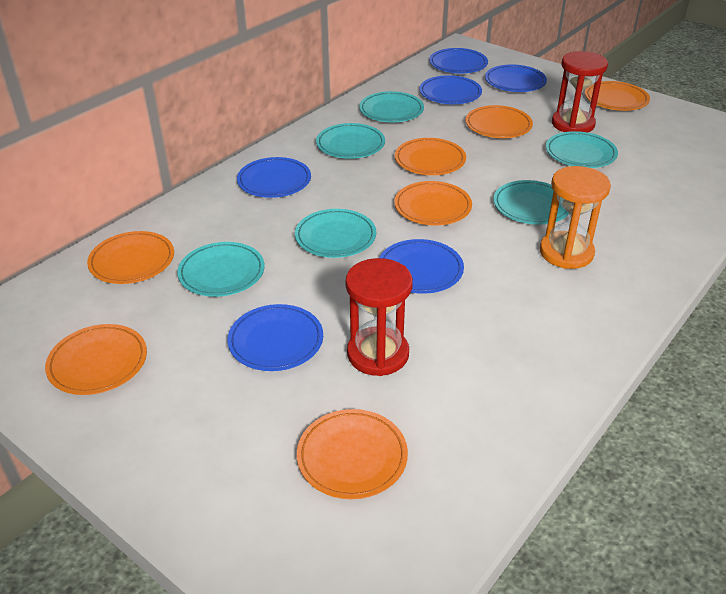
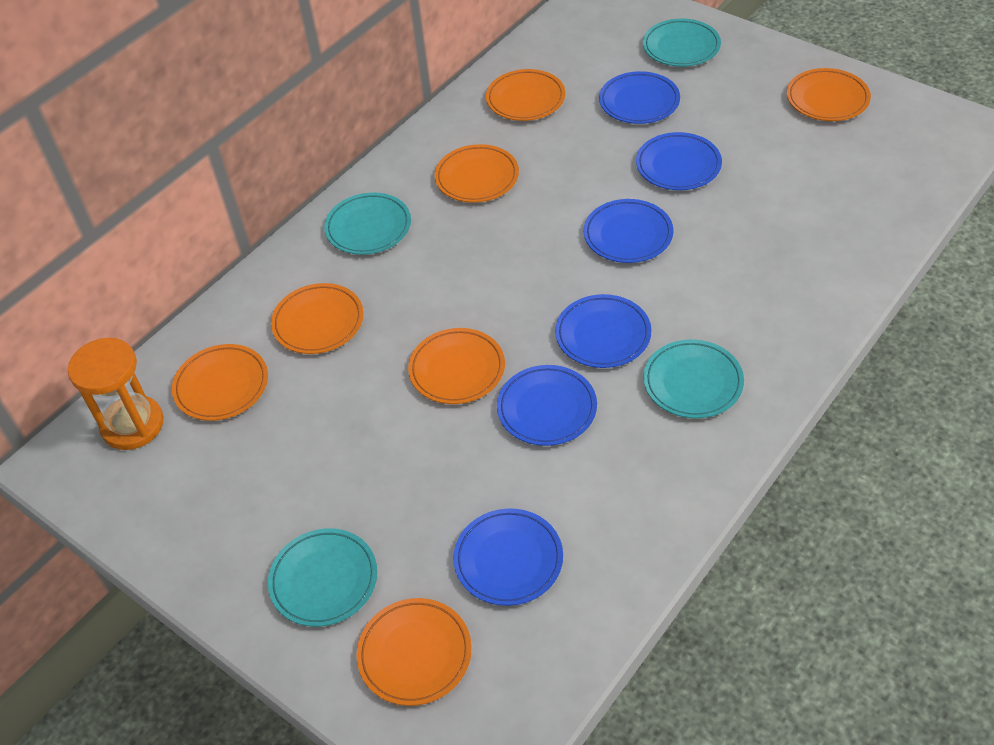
red hourglass: 2 -> 0
turquoise plate: 6 -> 4

